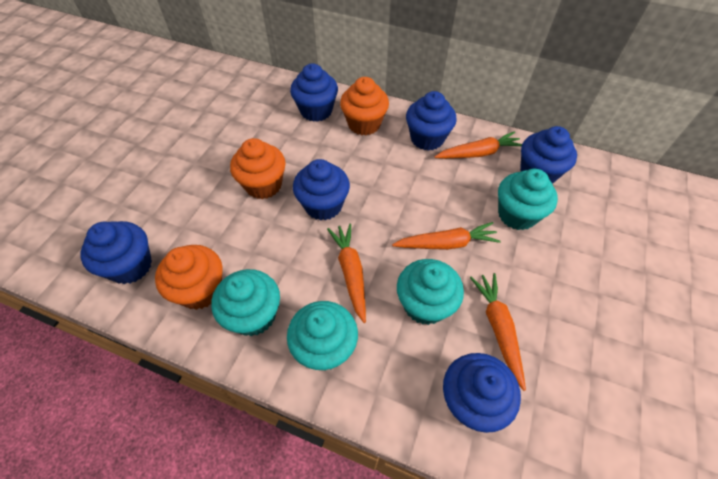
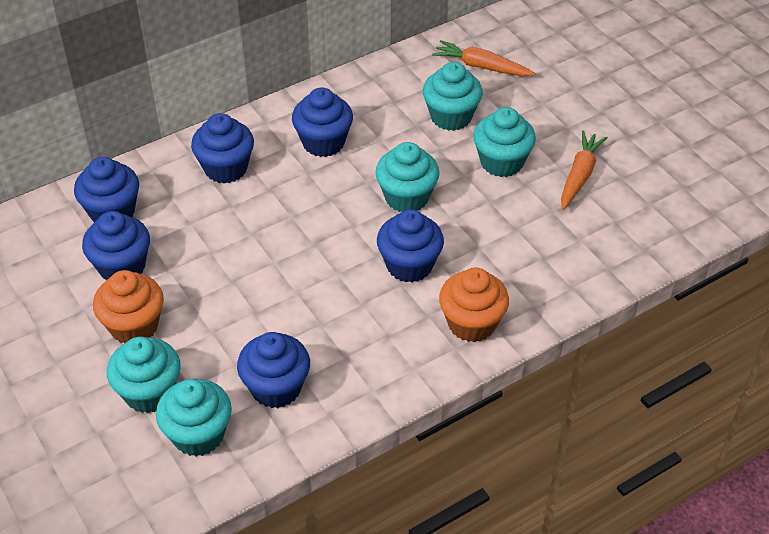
orange carrot: 4 -> 2
orange cupcake: 3 -> 2
turquoise cupcake: 4 -> 5

